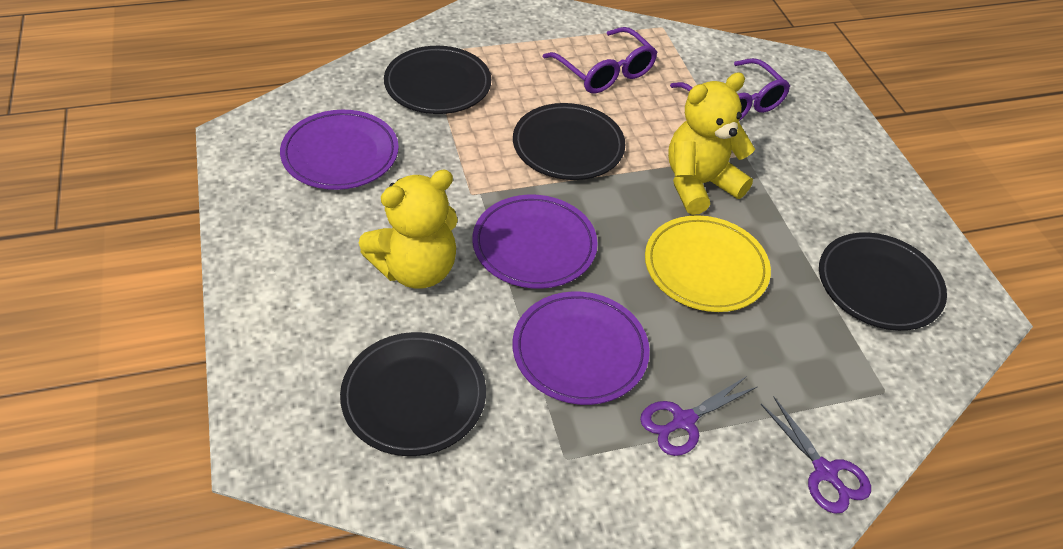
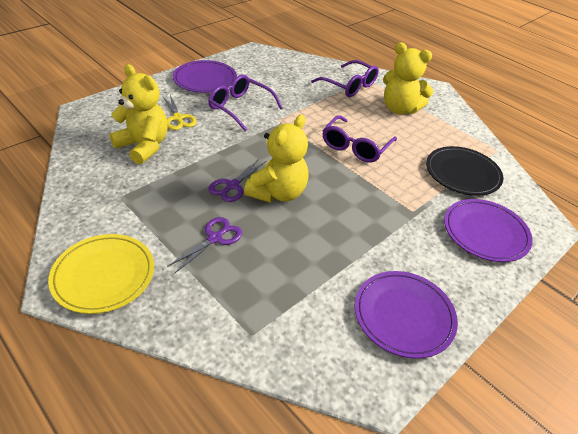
black plate: 4 -> 1
purple glasses: 2 -> 3
yellow scissors: 0 -> 1
yellow teddy bear: 2 -> 3

